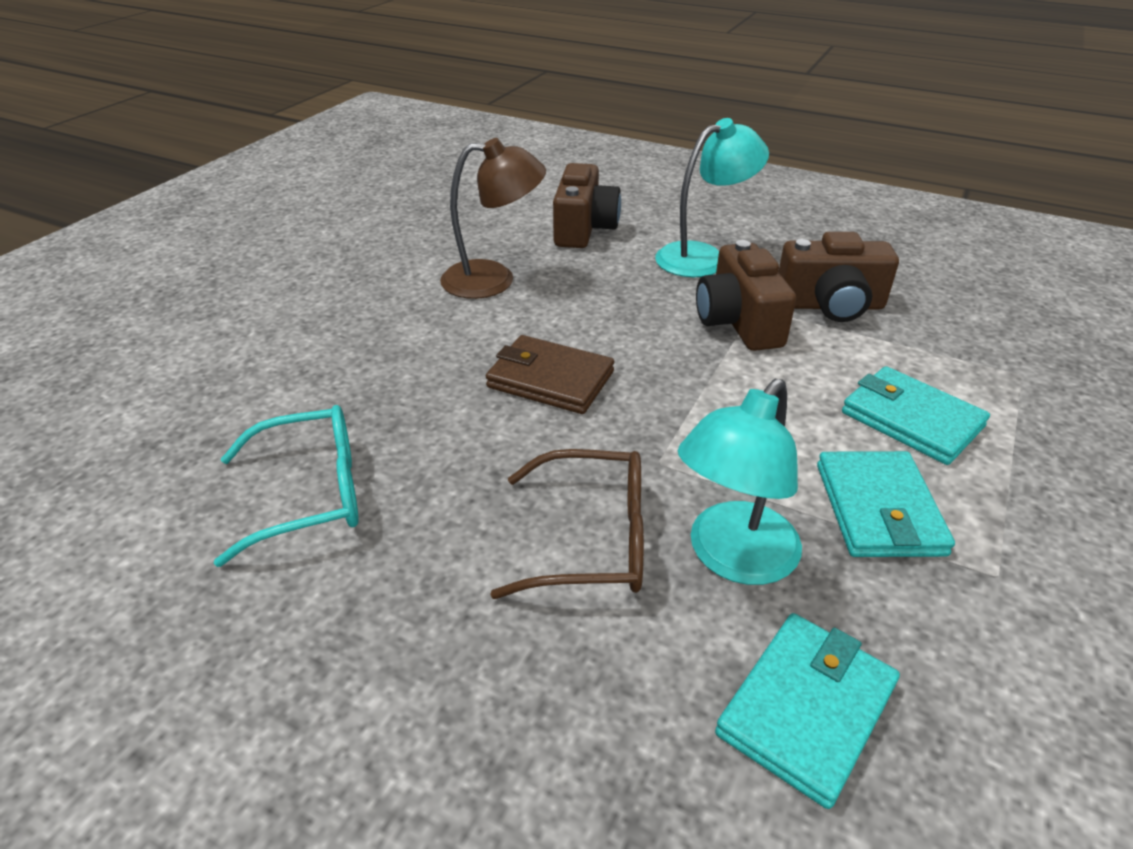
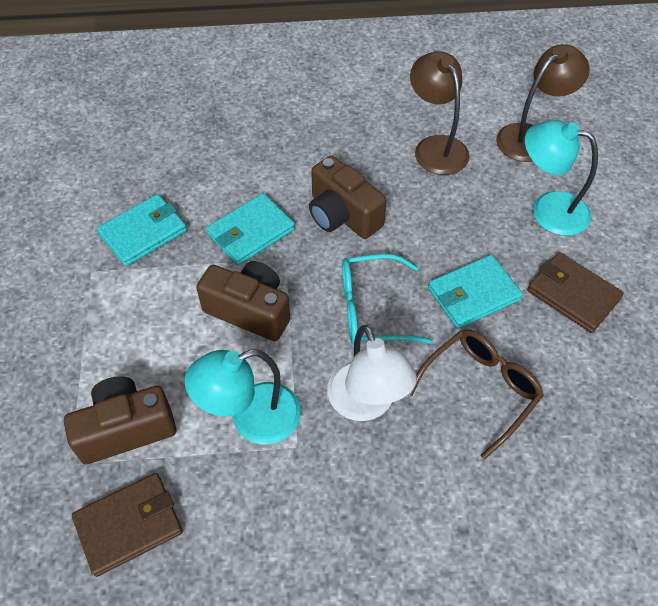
brown lamp: 1 -> 2
brown wallet: 1 -> 2
white lamp: 0 -> 1

